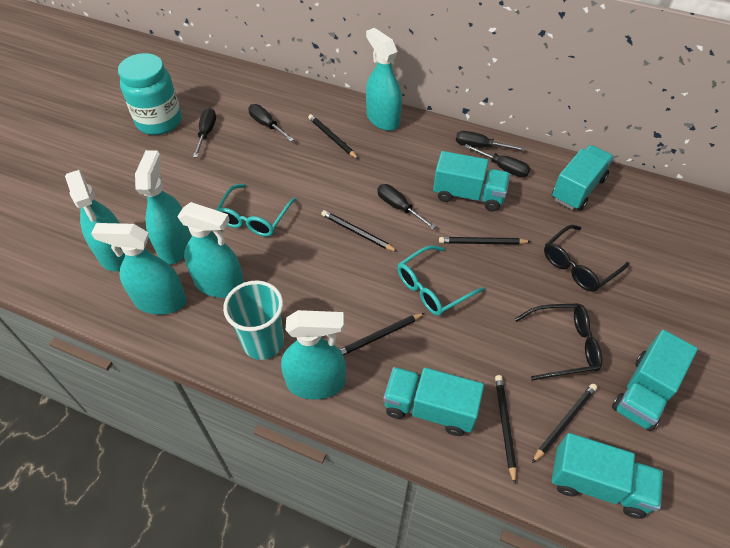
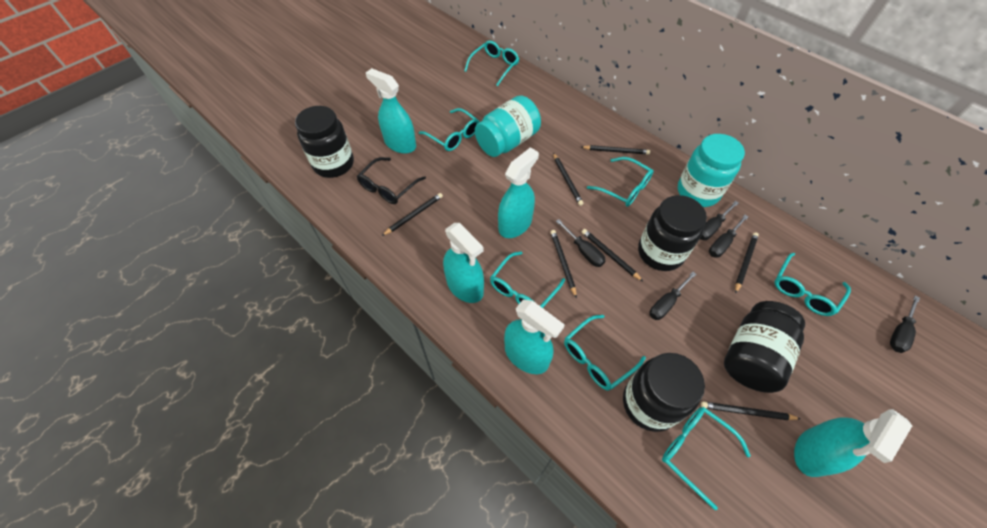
black glasses: 2 -> 1
black jar: 0 -> 4
black pencil: 6 -> 7
turquoise cup: 1 -> 0
turquoise glasses: 2 -> 7
turquoise jar: 1 -> 2
turquoise spray bottle: 6 -> 5
turquoise truck: 5 -> 0

